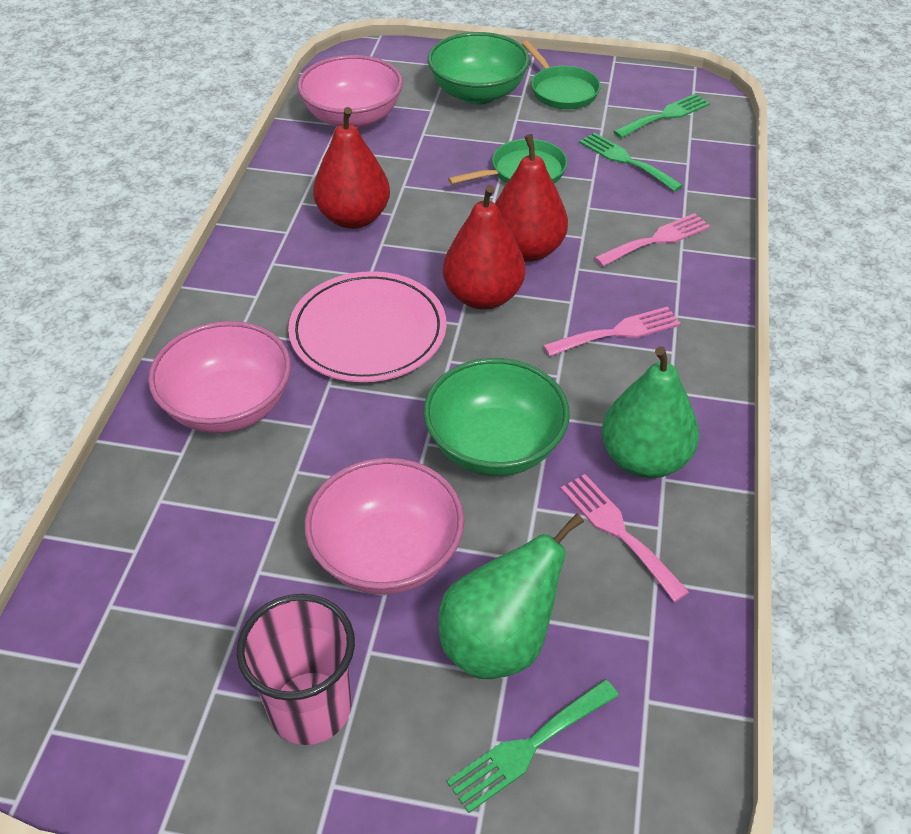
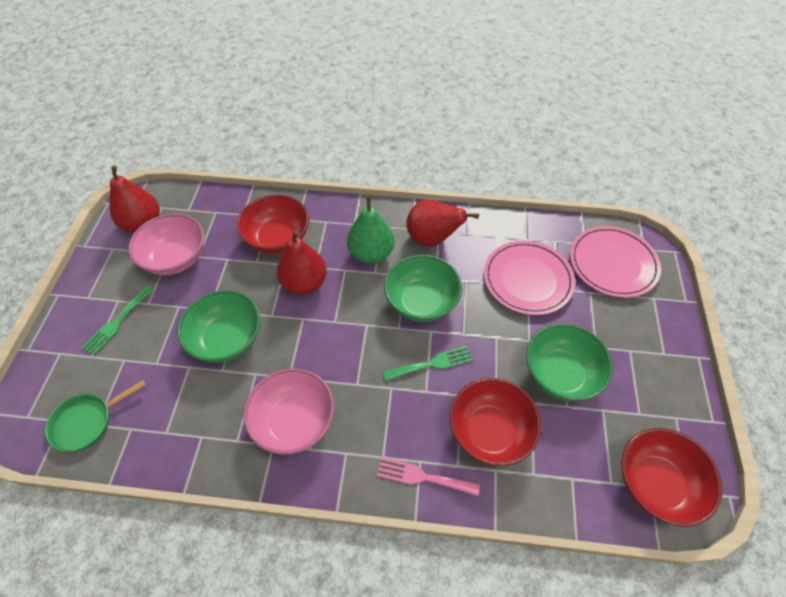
green bowl: 2 -> 3
green fork: 3 -> 2
green pan: 2 -> 1
green pear: 2 -> 1
pink bowl: 3 -> 2
pink cup: 1 -> 0
pink fork: 3 -> 1
pink plate: 1 -> 2
red bowl: 0 -> 3

